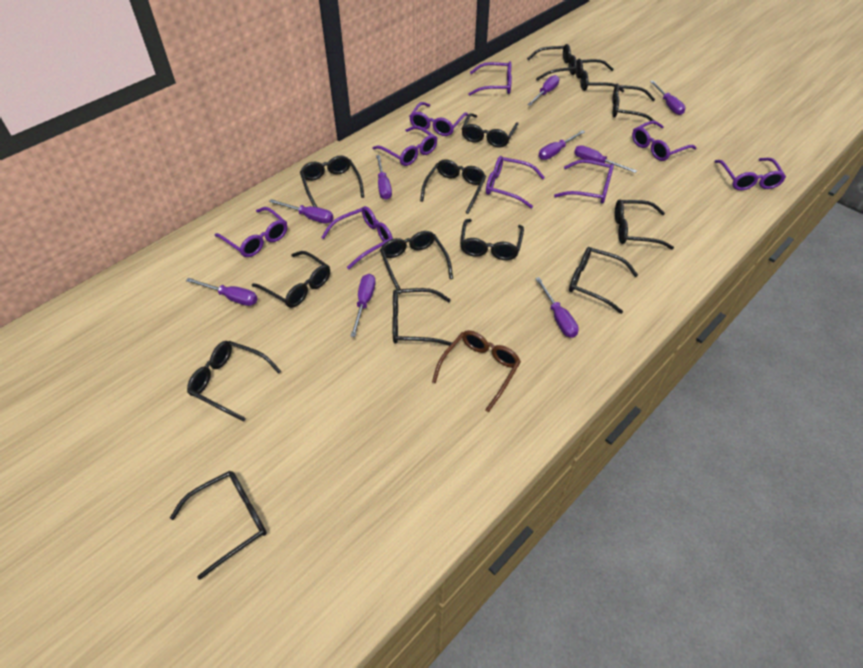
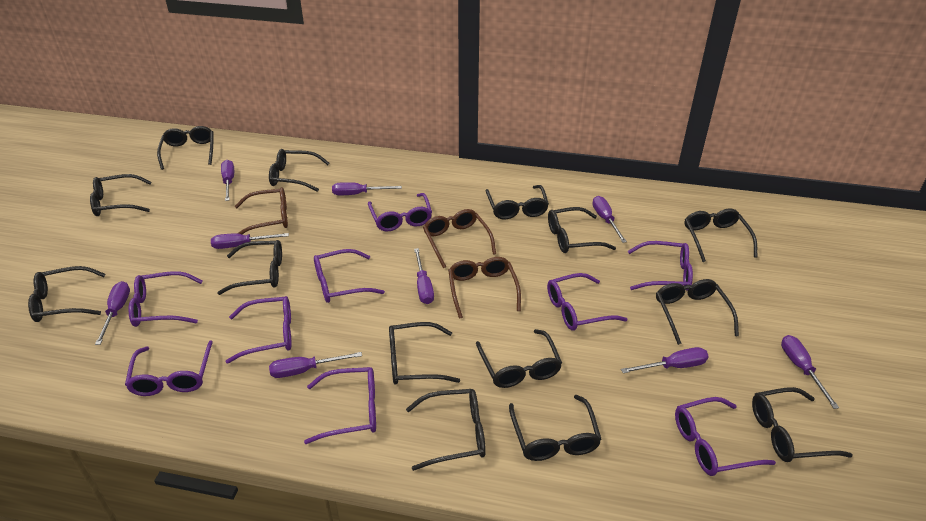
brown glasses: 1 -> 3

